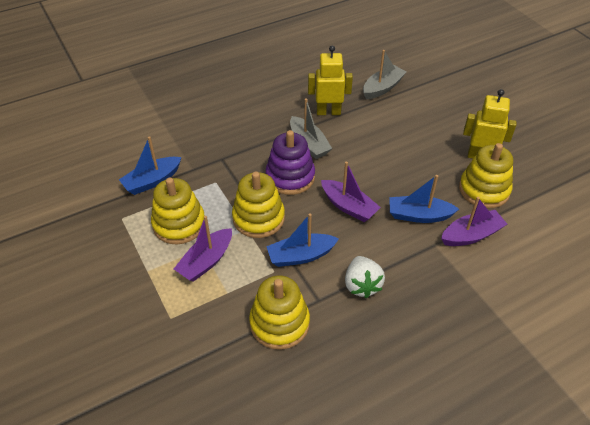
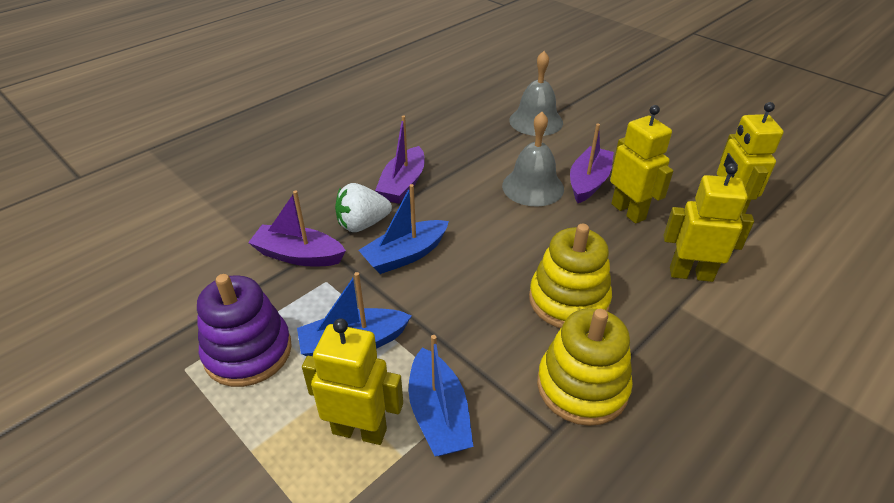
grey bell: 0 -> 2
grey boat: 2 -> 0
yellow robot: 2 -> 4
yellow stacking toy: 4 -> 2

